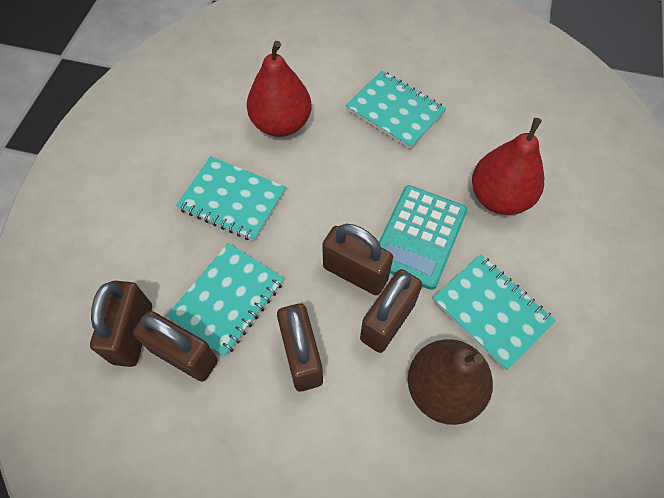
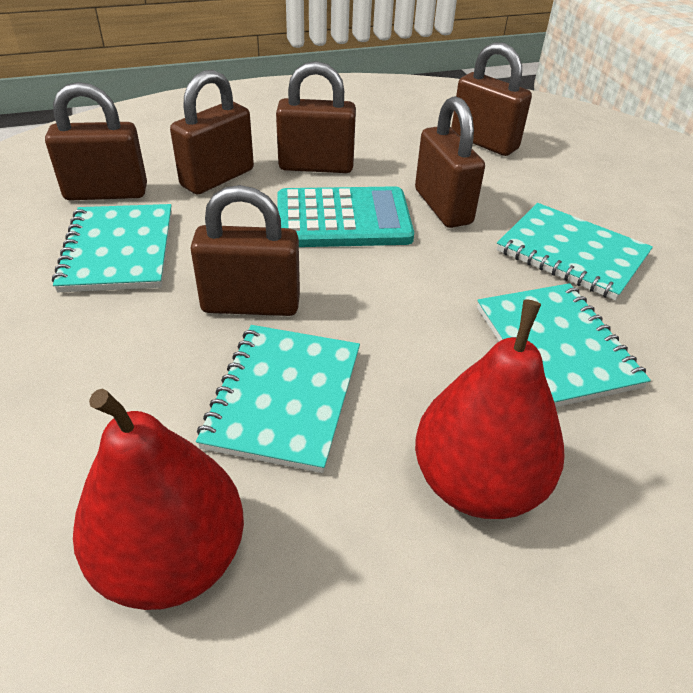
brown padlock: 5 -> 6
brown pear: 1 -> 0

